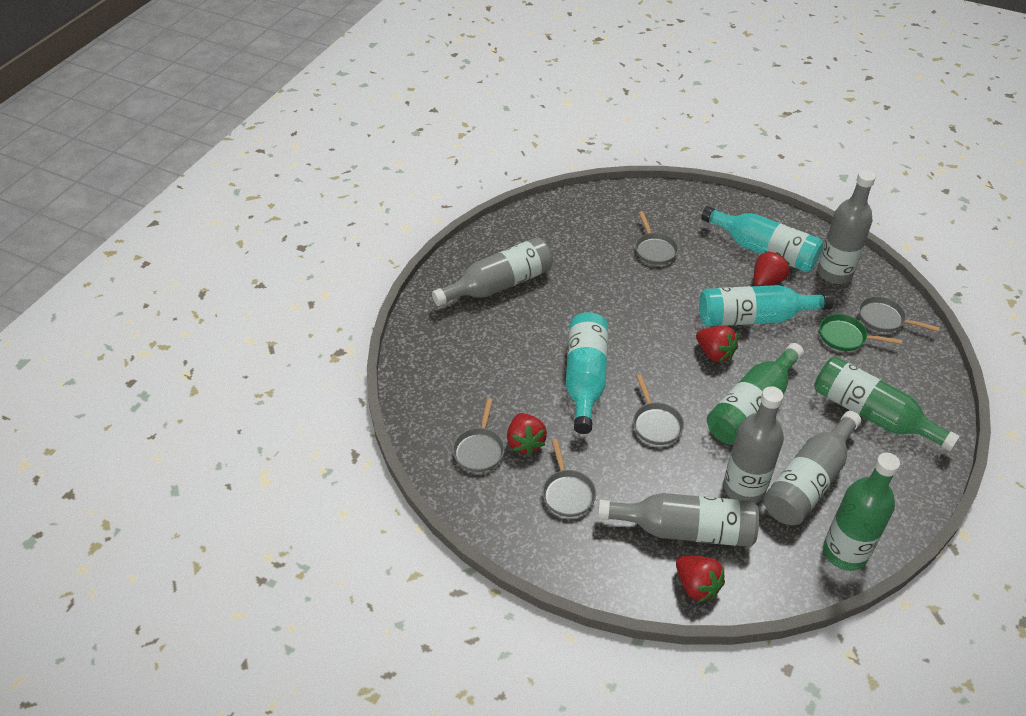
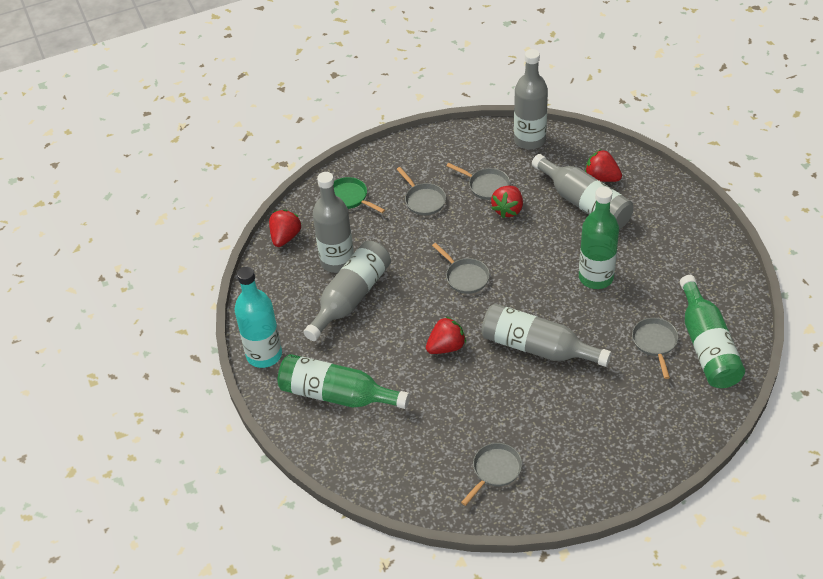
turquoise bottle: 3 -> 1

